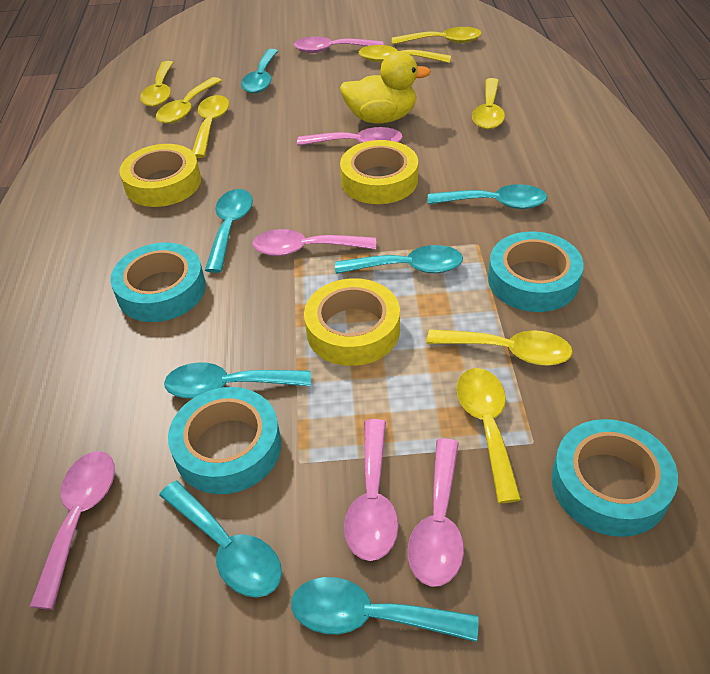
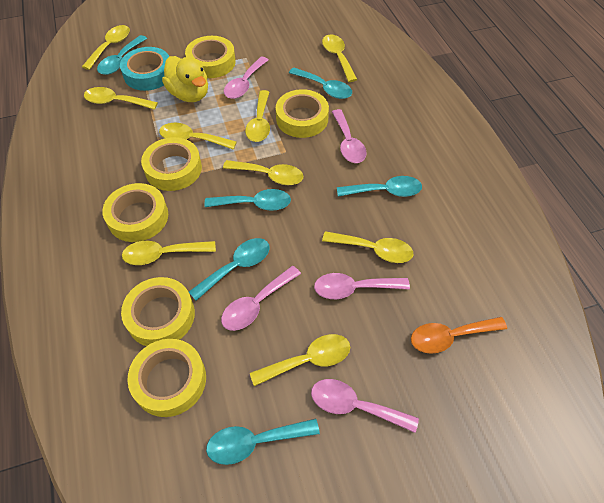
orange spoon: 0 -> 1
pink spoon: 6 -> 5
turquoise spoon: 7 -> 6
turquoise tape: 4 -> 1
yellow spoon: 8 -> 9
yellow tape: 3 -> 6

